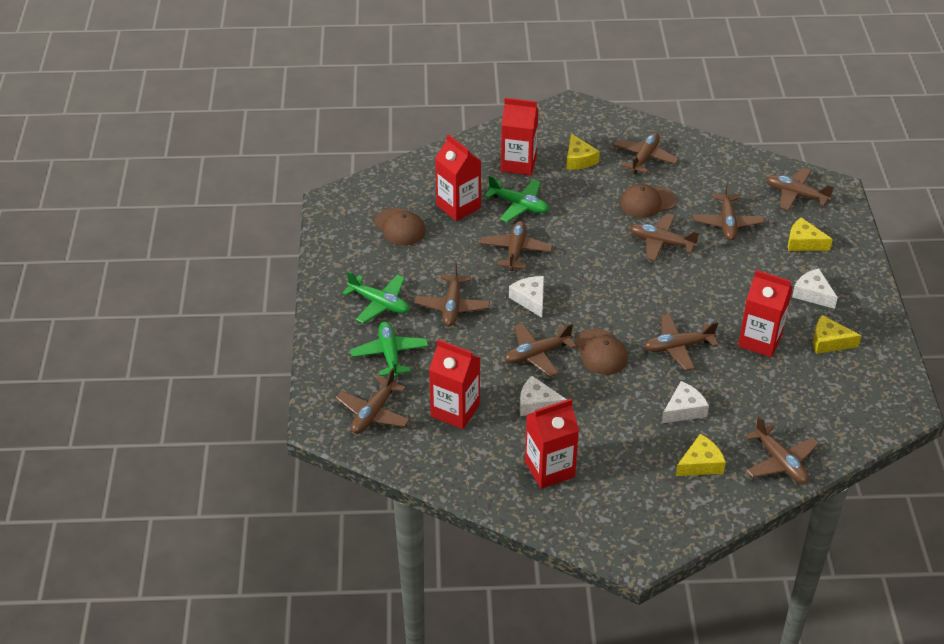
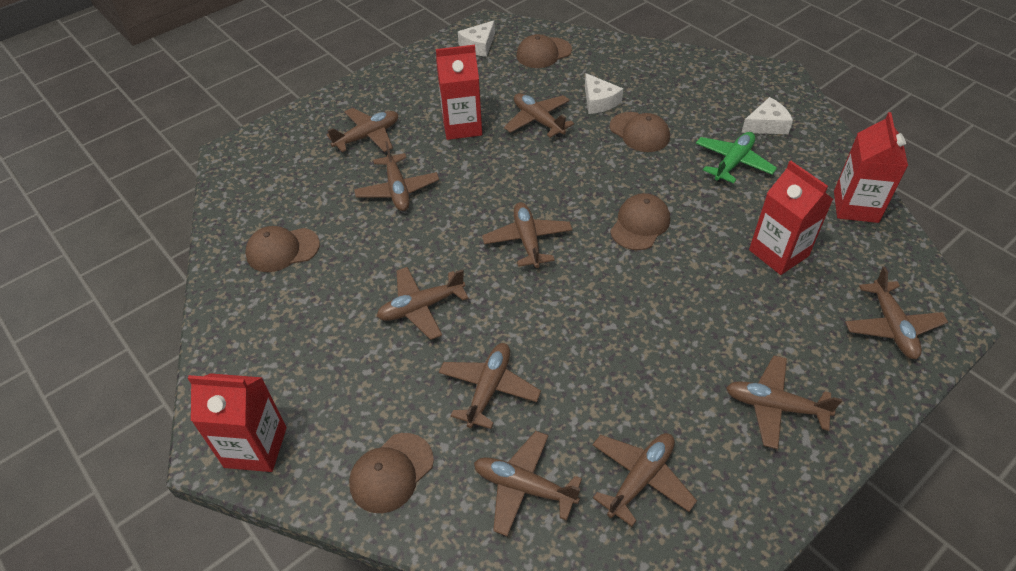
brown cap: 3 -> 5
green plane: 3 -> 1
red carton: 5 -> 4
white cheese: 4 -> 3
yellow cheese: 4 -> 0

